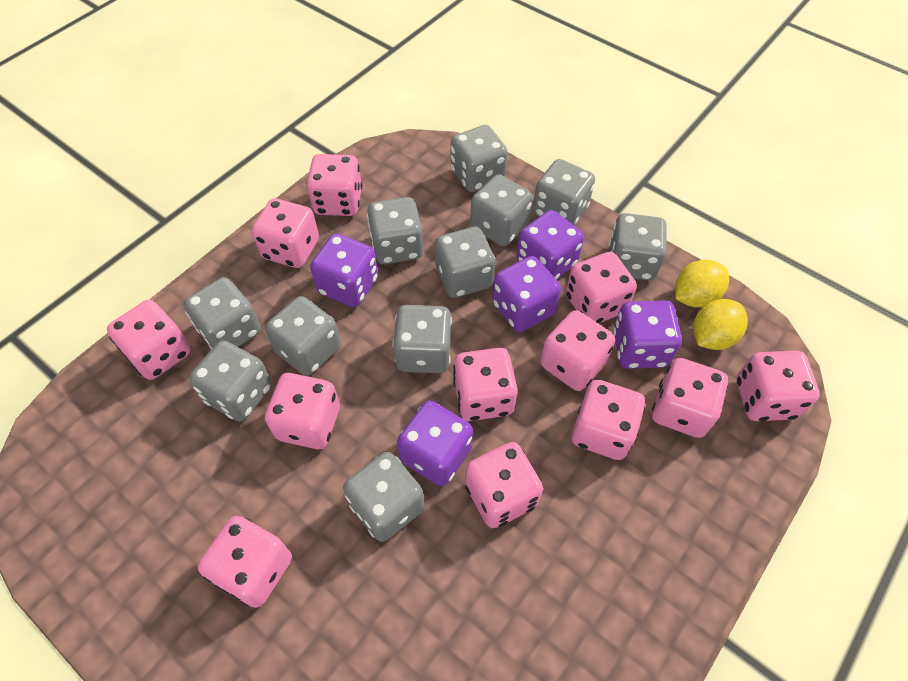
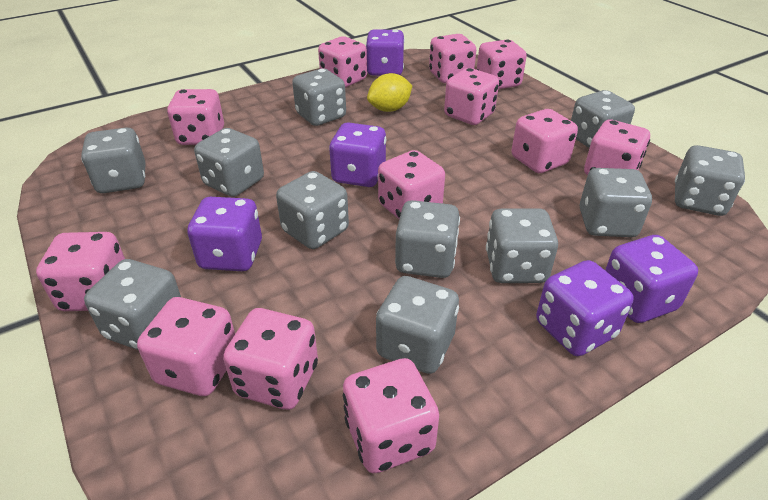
yellow lemon: 2 -> 1

